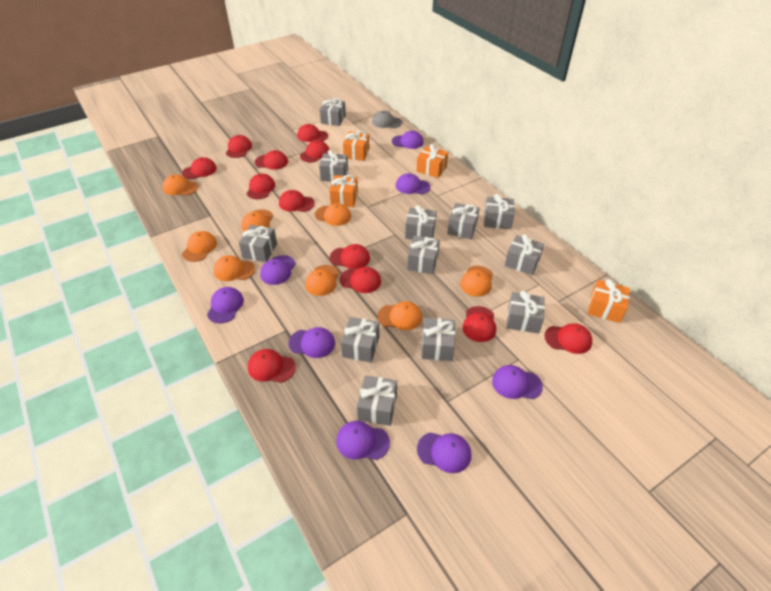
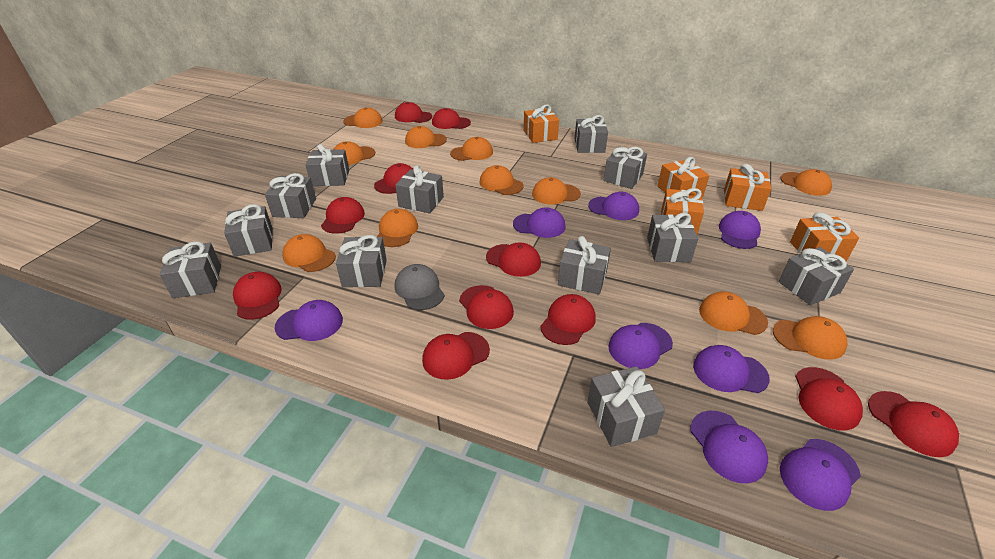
orange cap: 8 -> 11
orange gift: 4 -> 5
red cap: 12 -> 11

